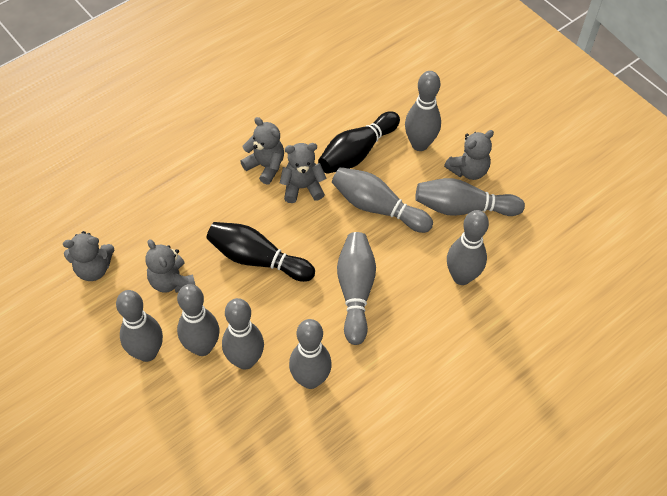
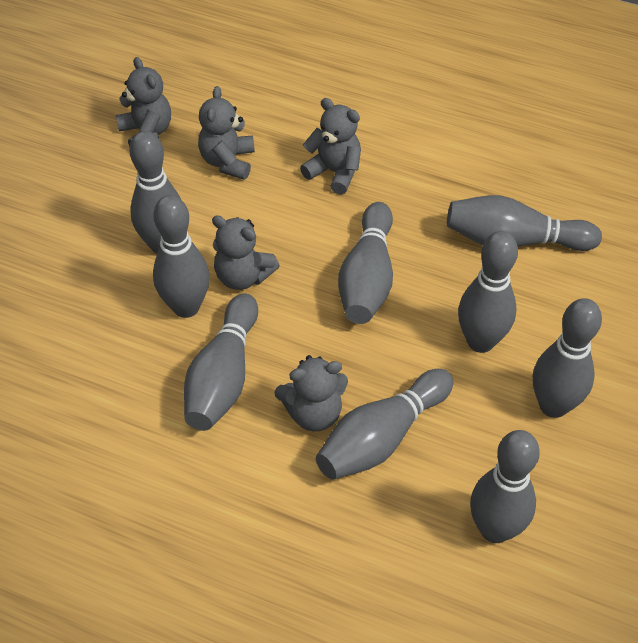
black bowling pin: 2 -> 0

